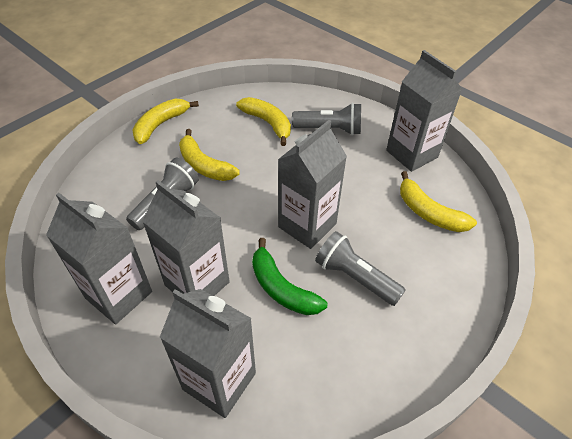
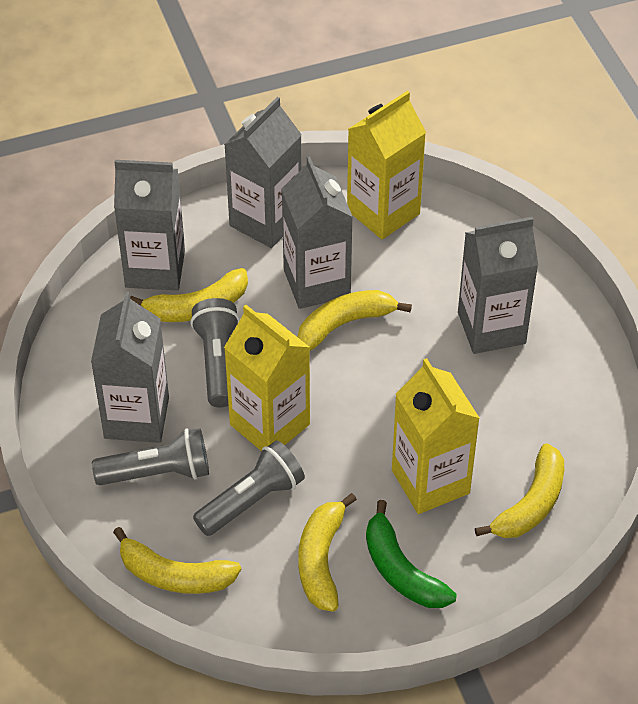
yellow banana: 4 -> 5
yellow carton: 0 -> 3

